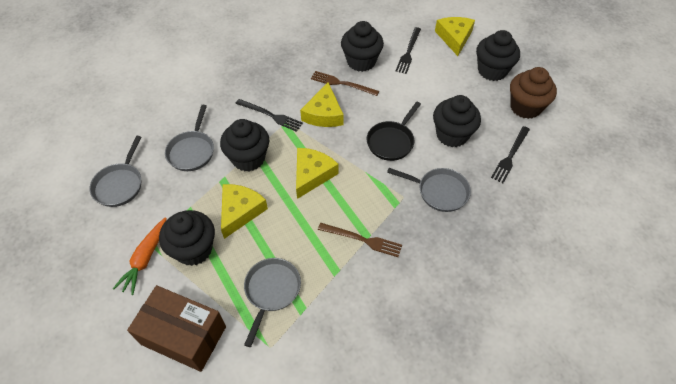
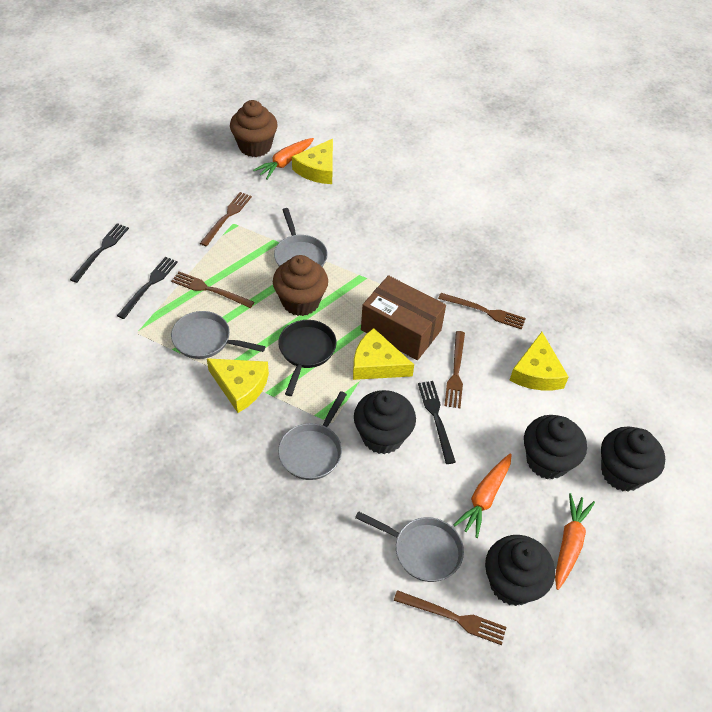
black cupcake: 5 -> 4
brown cupcake: 1 -> 2
brown fork: 2 -> 5
orange carrot: 1 -> 3

